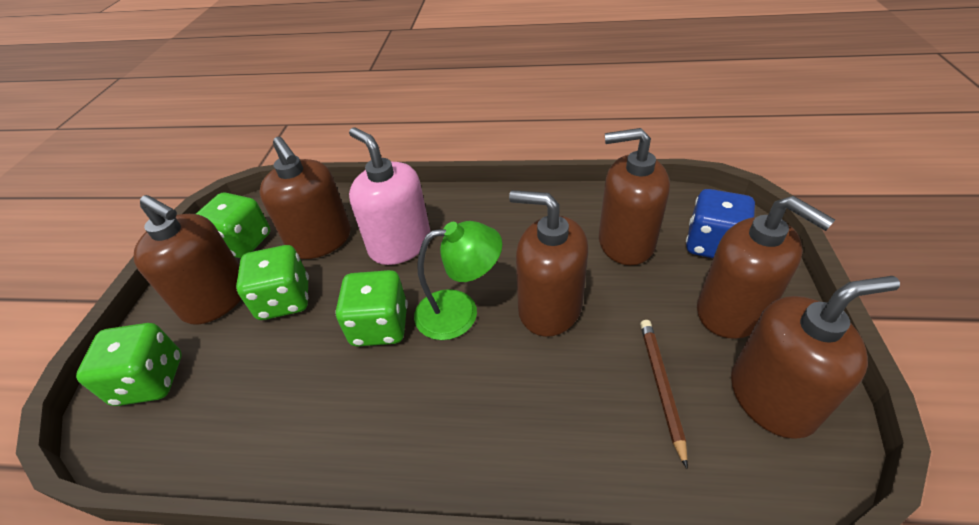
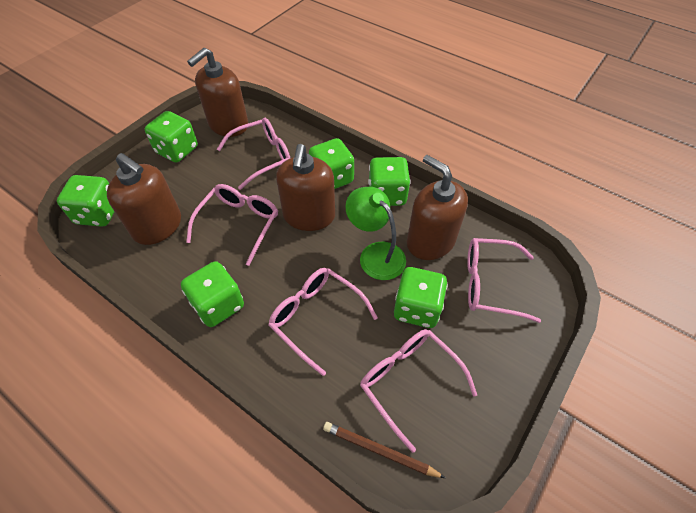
blue dice: 1 -> 0
brown soap dispenser: 6 -> 4
green dice: 4 -> 6
pink glasses: 0 -> 5
pink soap dispenser: 1 -> 0

